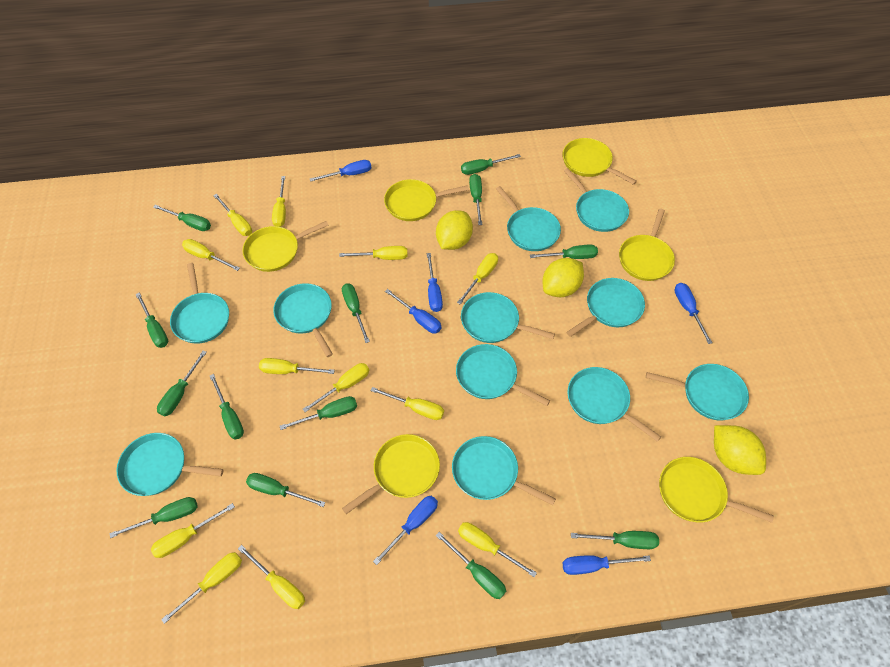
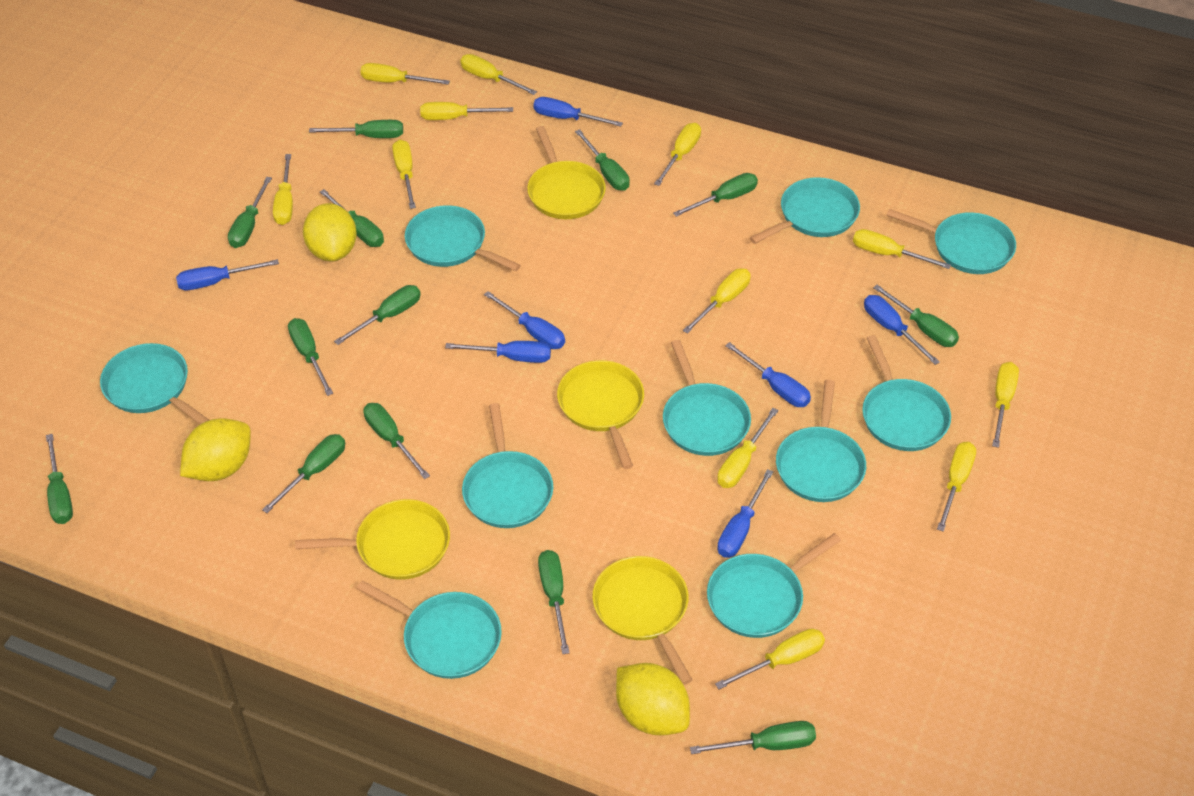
blue screwdriver: 6 -> 7
turquoise pan: 11 -> 10
yellow pan: 6 -> 4

